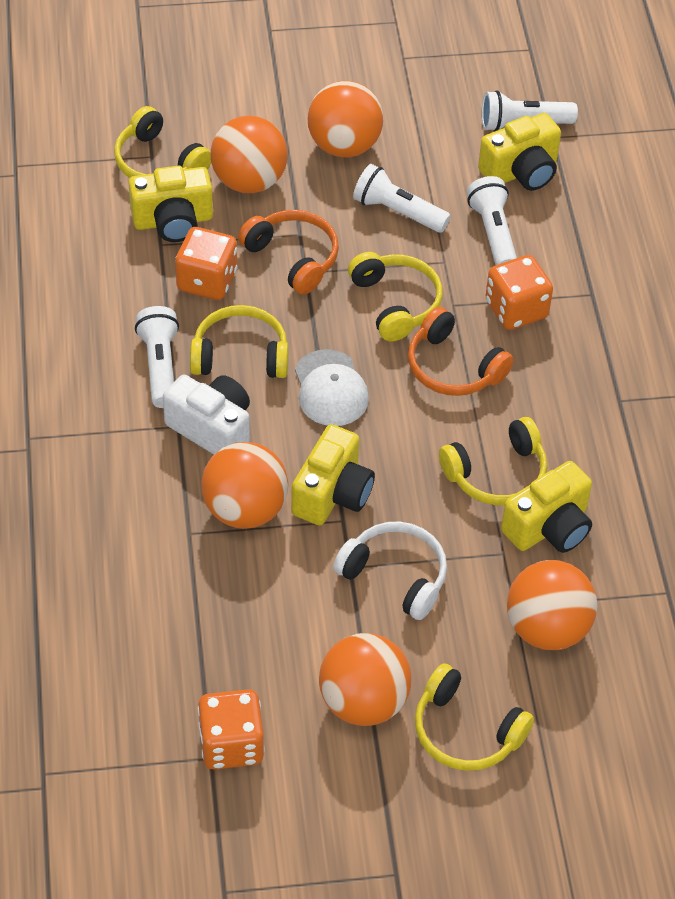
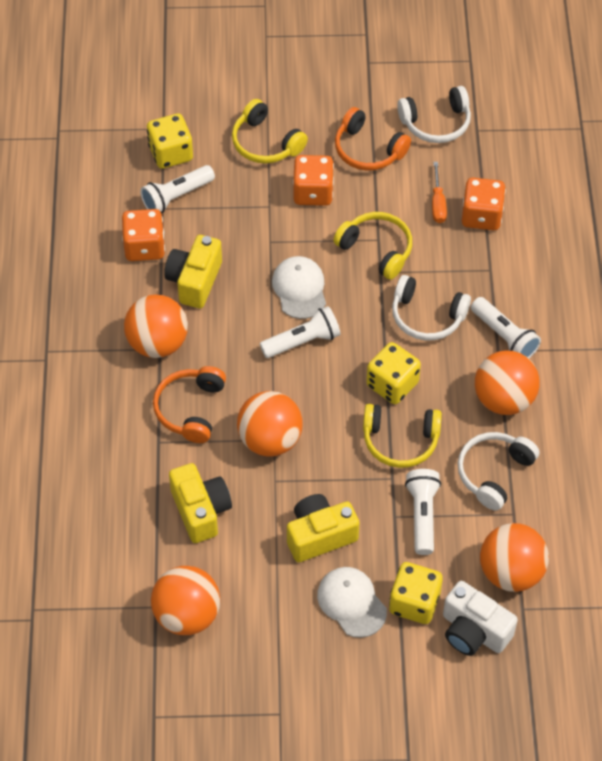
orange screwdriver: 0 -> 1
white cap: 1 -> 2
white headphones: 1 -> 3
yellow camera: 4 -> 3
yellow dice: 0 -> 3
yellow headphones: 5 -> 3

